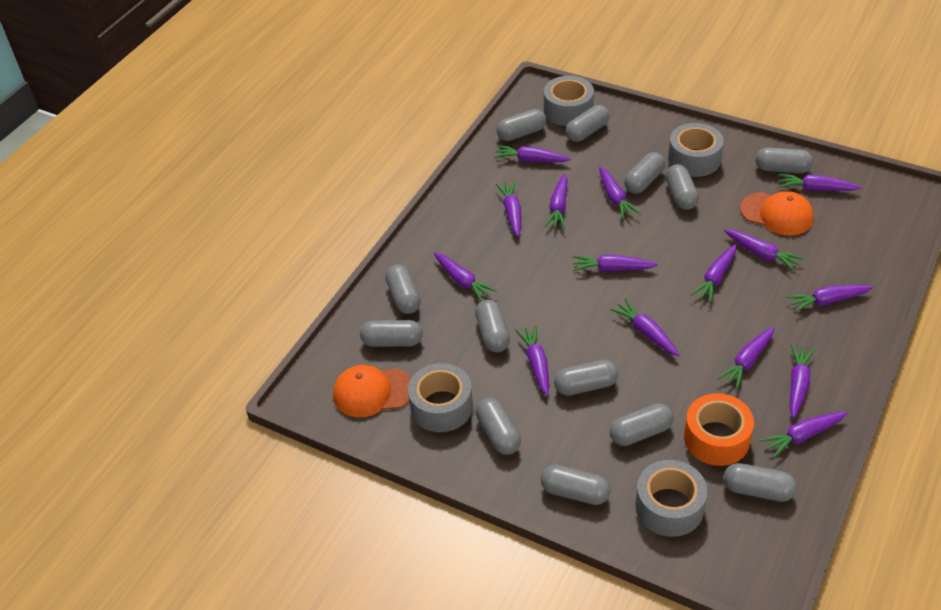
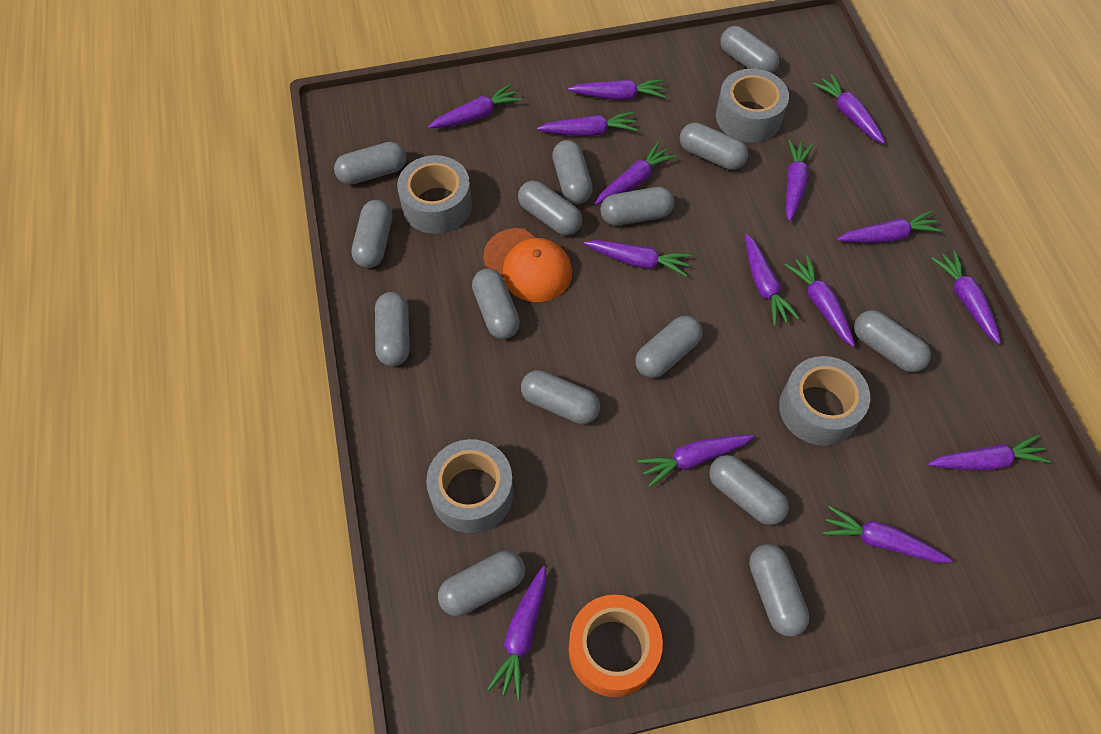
grey capsule: 13 -> 15
orange cap: 2 -> 1

